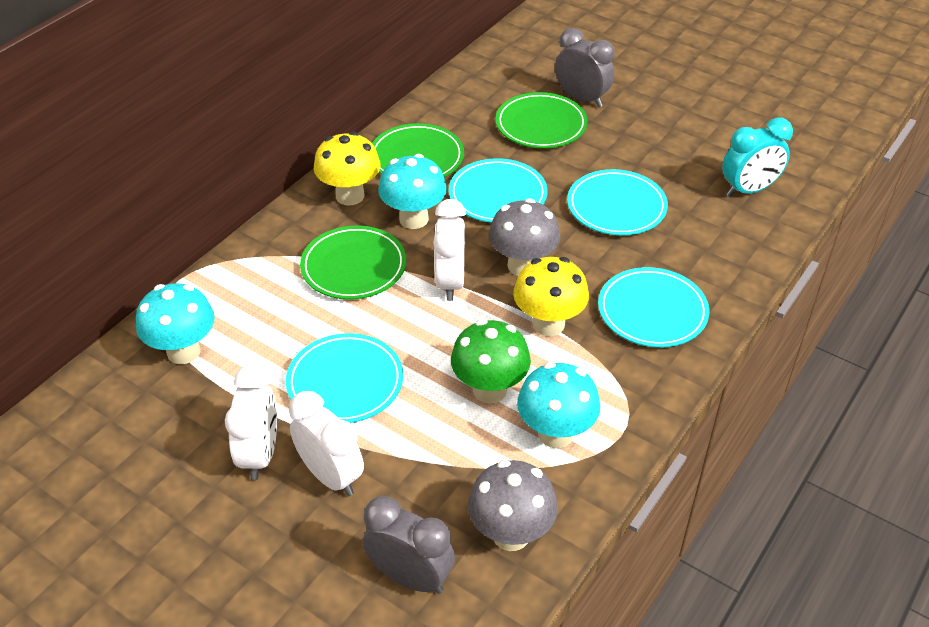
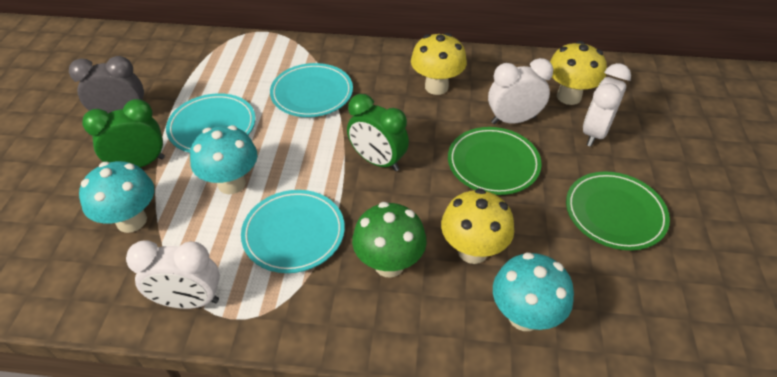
green clock: 0 -> 2
green plate: 3 -> 2
grey clock: 2 -> 1
grey mushroom: 2 -> 0
turquoise clock: 1 -> 0
turquoise plate: 4 -> 3
yellow mushroom: 2 -> 3

